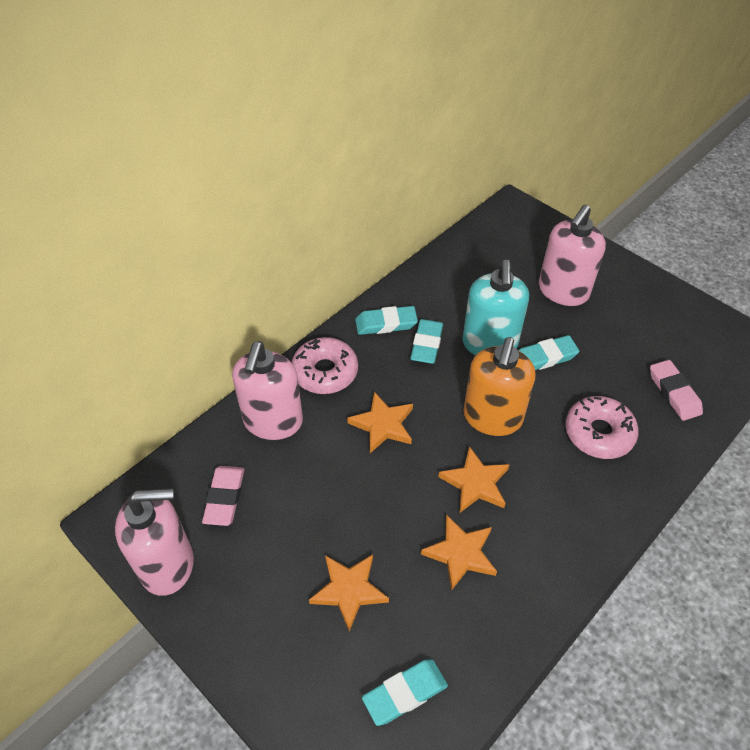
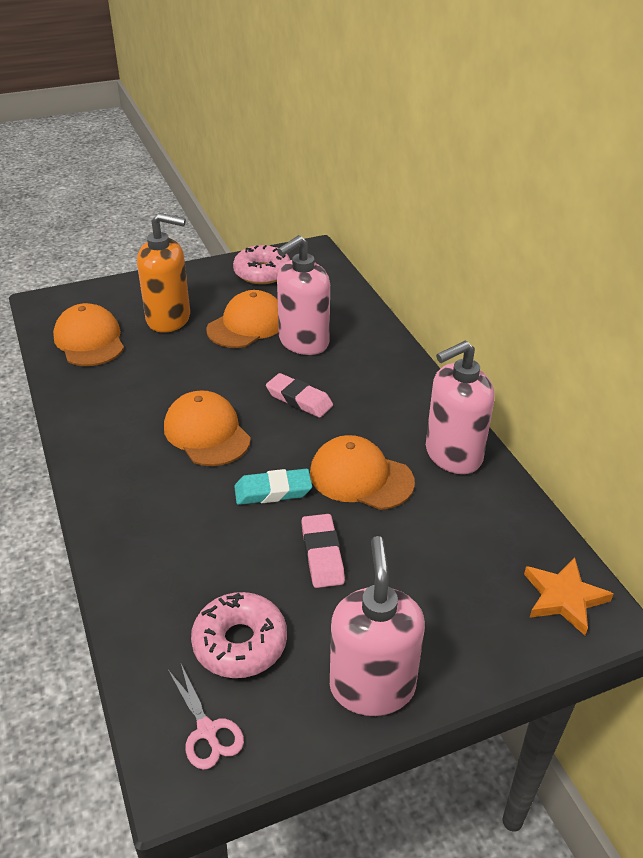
orange cap: 0 -> 4
orange star: 4 -> 1
pink scissors: 0 -> 1
turquoise eraser: 4 -> 1
turquoise soap dispenser: 1 -> 0

